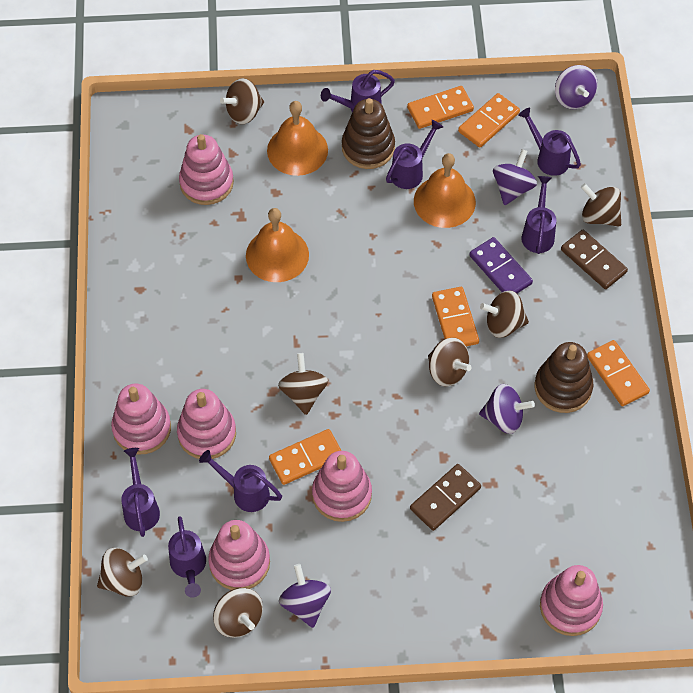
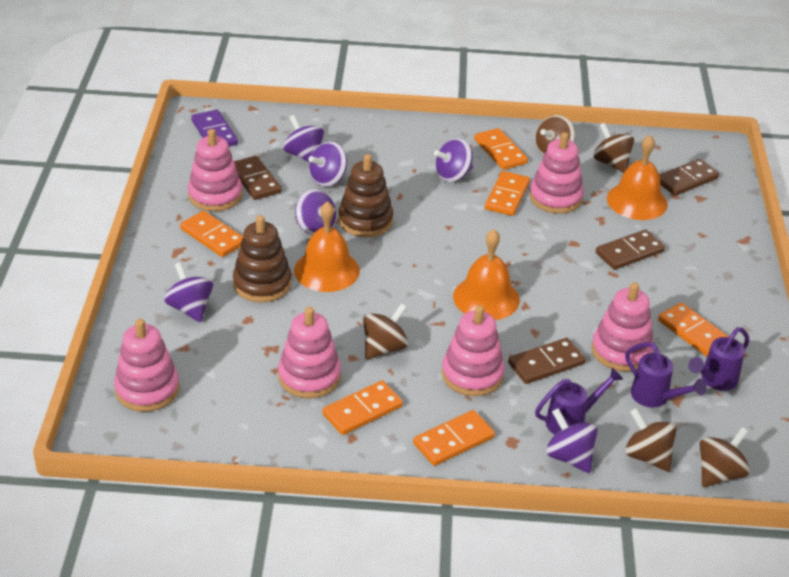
brown domino: 2 -> 4
brown spinning top: 7 -> 5
orange domino: 5 -> 6
purple spinning top: 4 -> 6
purple watering can: 7 -> 3

